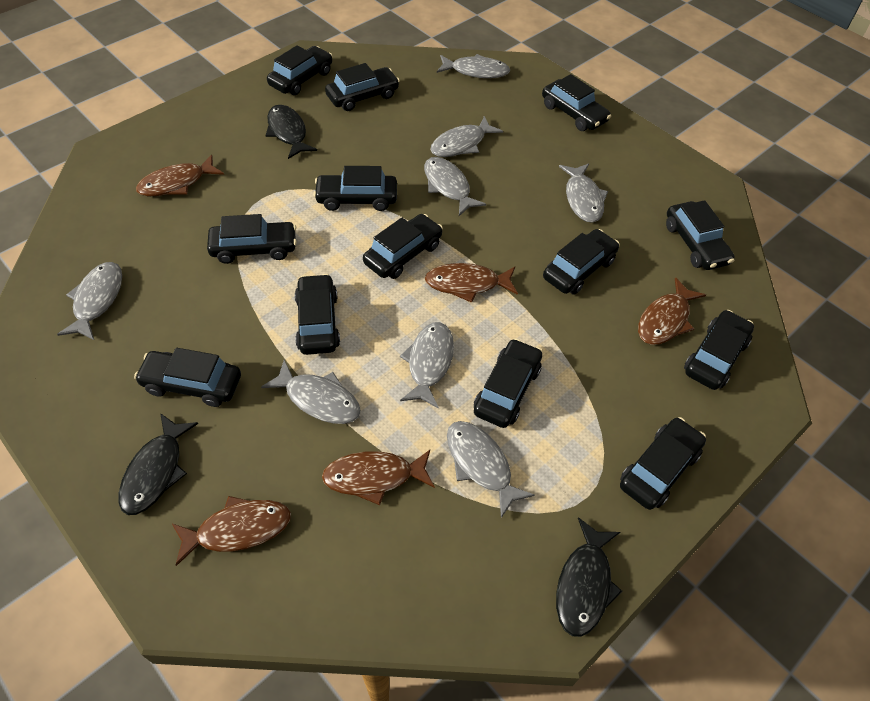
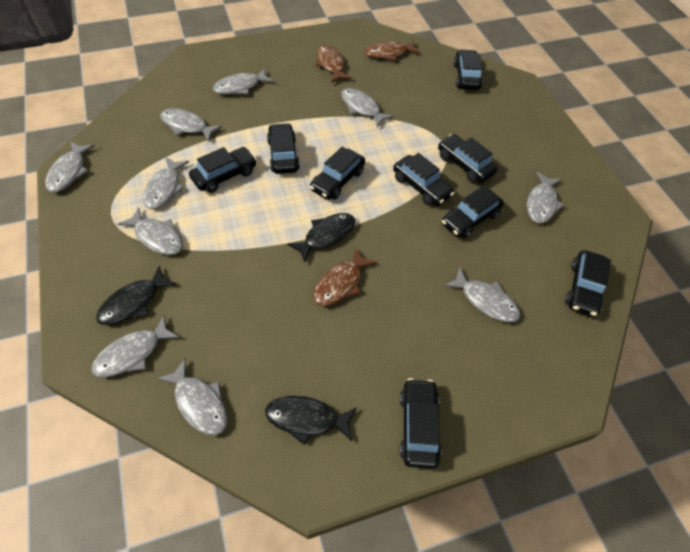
black car: 13 -> 9
brown fish: 5 -> 3
grey fish: 8 -> 10

